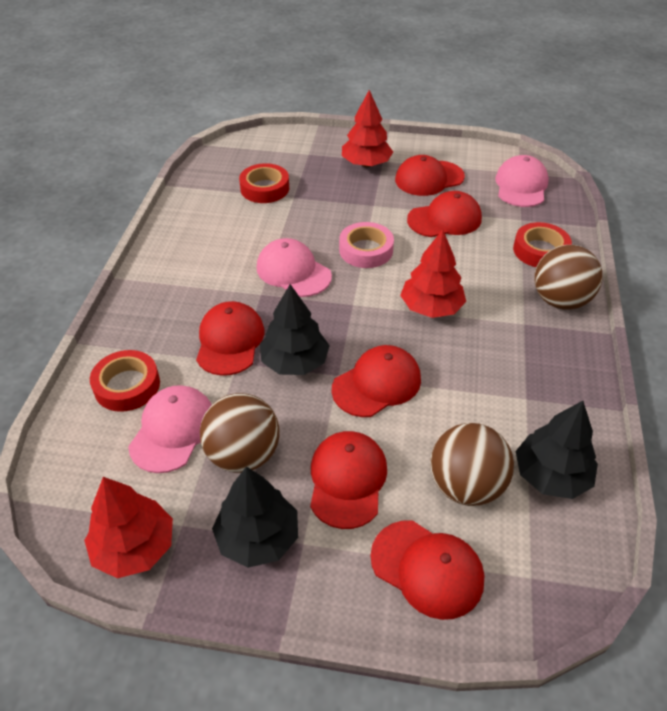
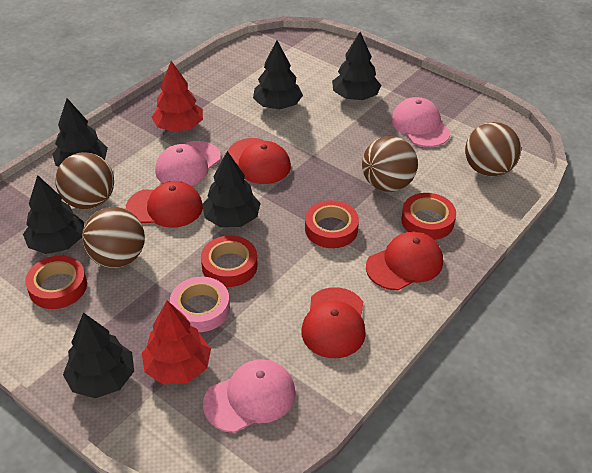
black tree: 3 -> 6
brown ball: 3 -> 4
red cap: 6 -> 4
red tape: 3 -> 4
red tree: 3 -> 2

